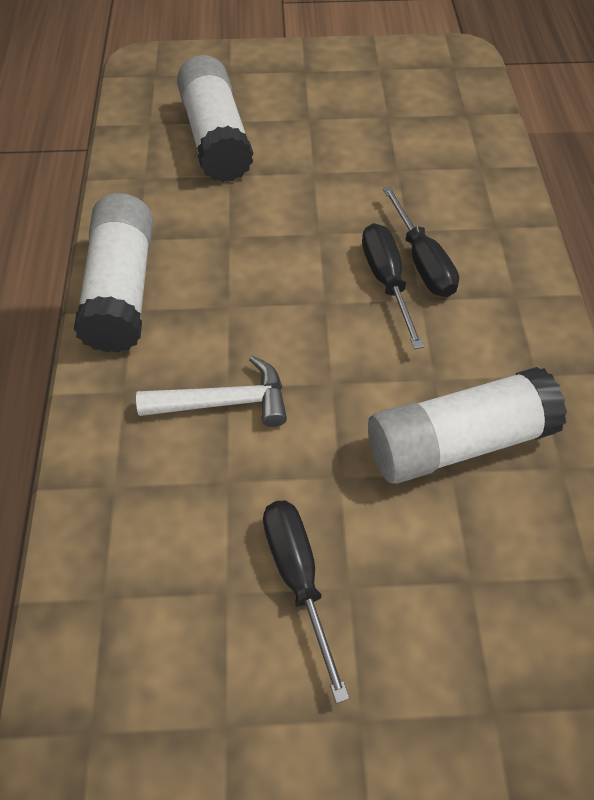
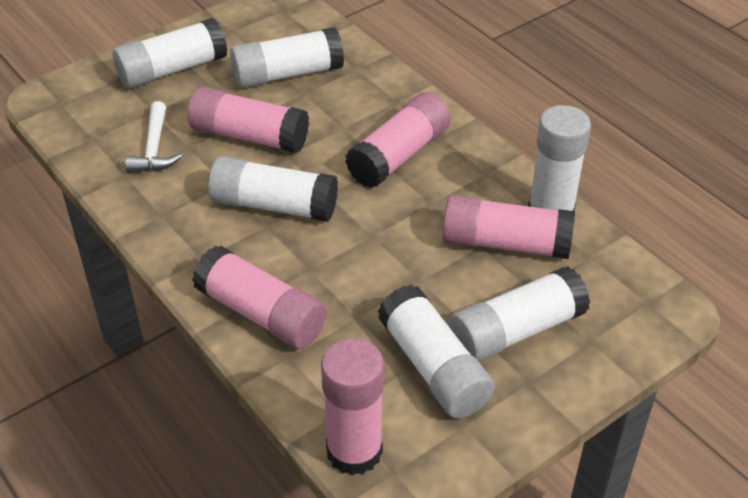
black screwdriver: 3 -> 0
pink glue stick: 0 -> 5
white glue stick: 3 -> 6

